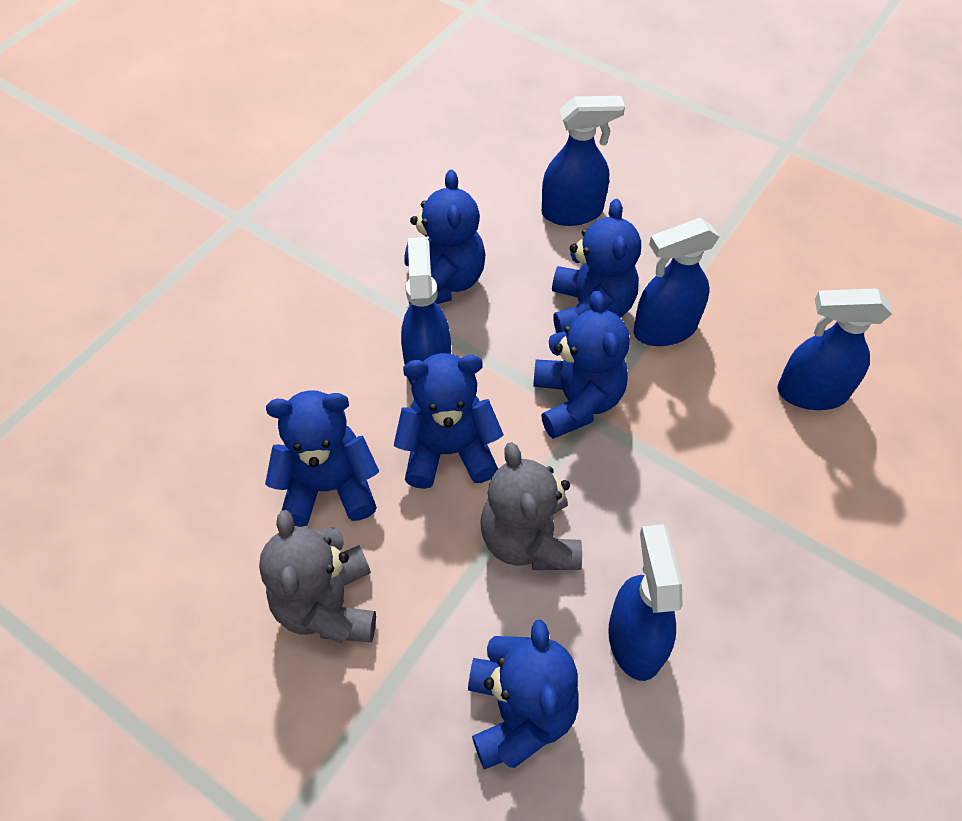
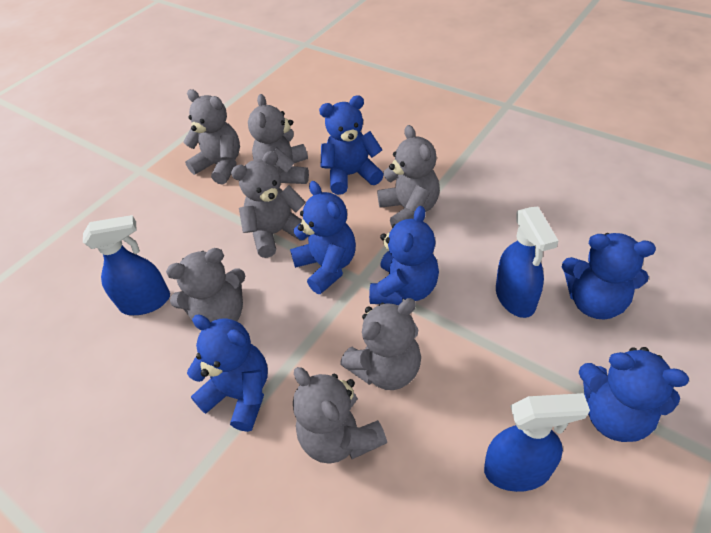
blue spray bottle: 5 -> 3
grey teddy bear: 2 -> 7

